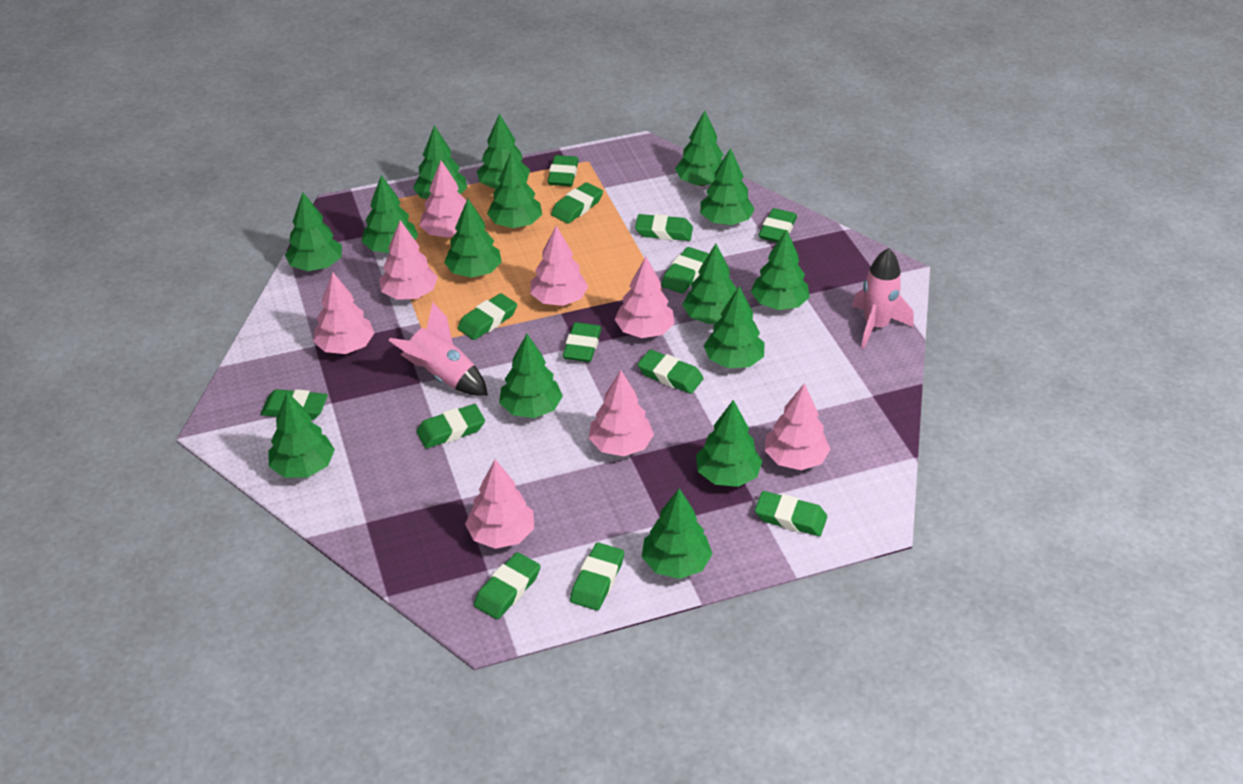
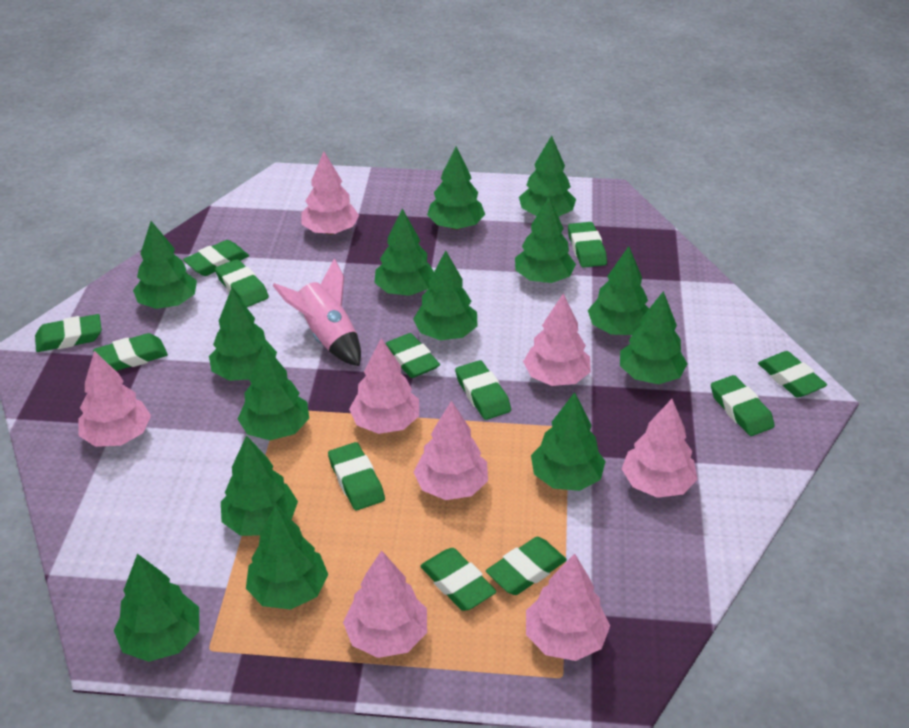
green eraser: 13 -> 12
green tree: 15 -> 14
pink rocket: 2 -> 1

